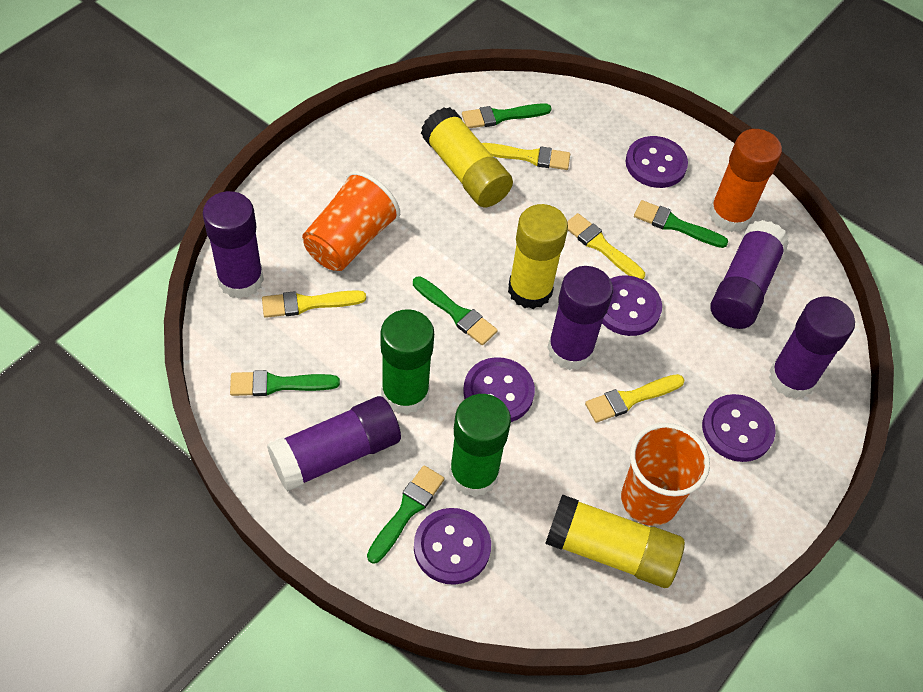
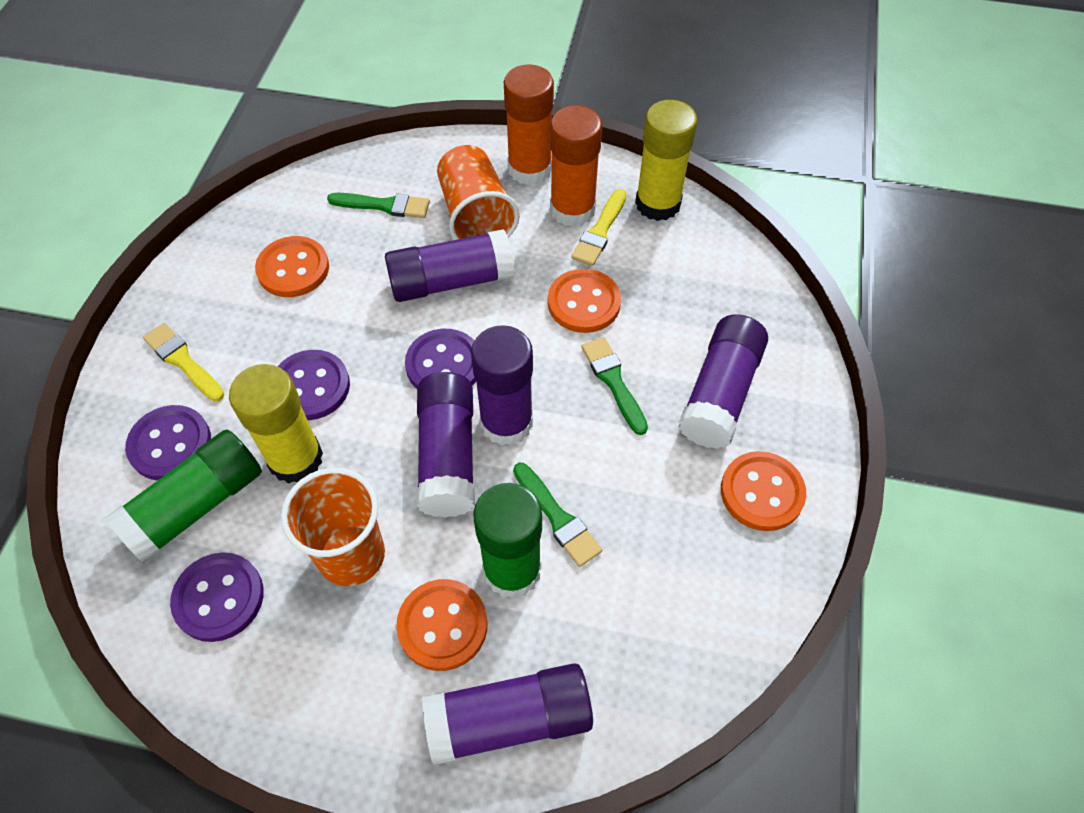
green brush: 5 -> 3
orange button: 0 -> 4
orange glue stick: 1 -> 2
purple button: 5 -> 4
yellow brush: 4 -> 2
yellow glue stick: 3 -> 2

